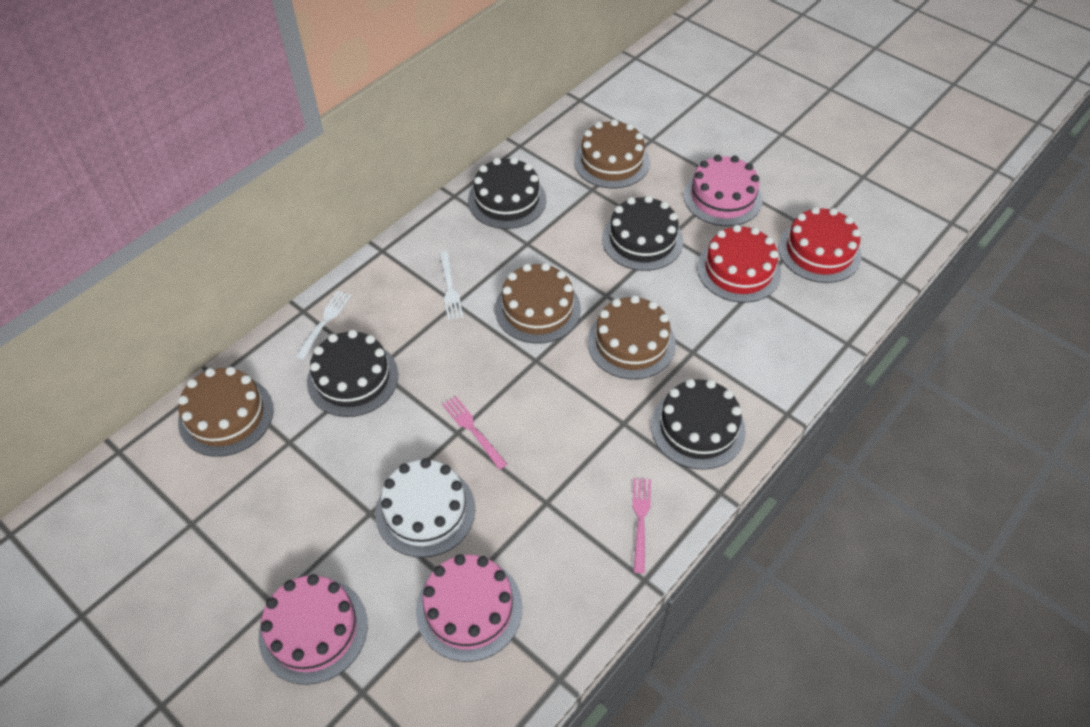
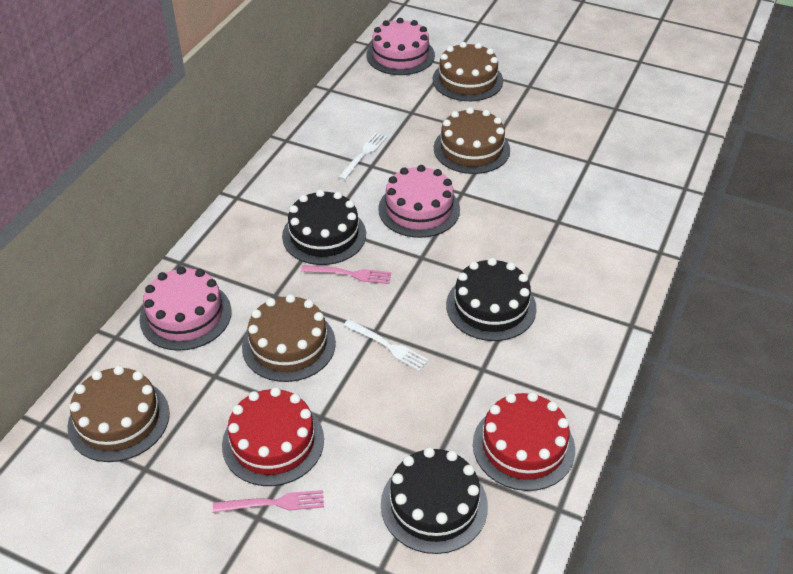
black cake: 4 -> 3
white cake: 1 -> 0

